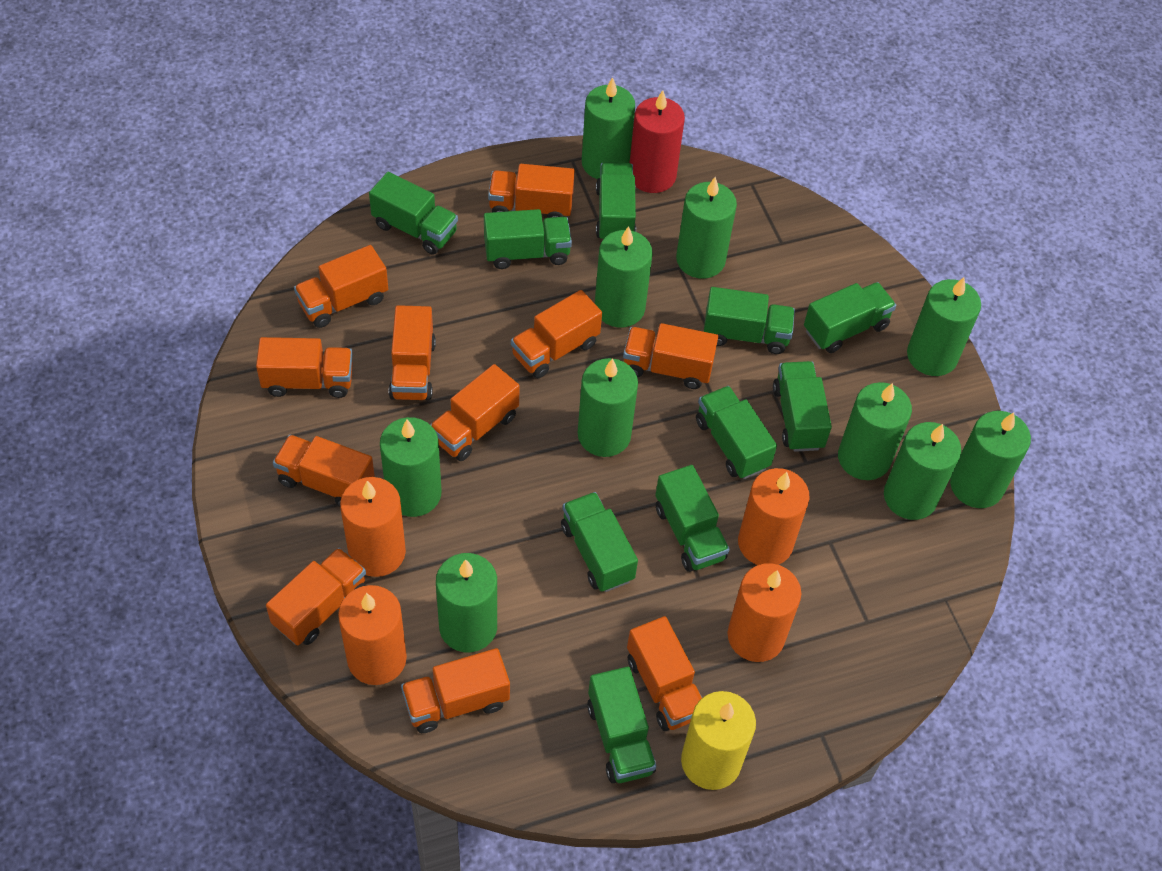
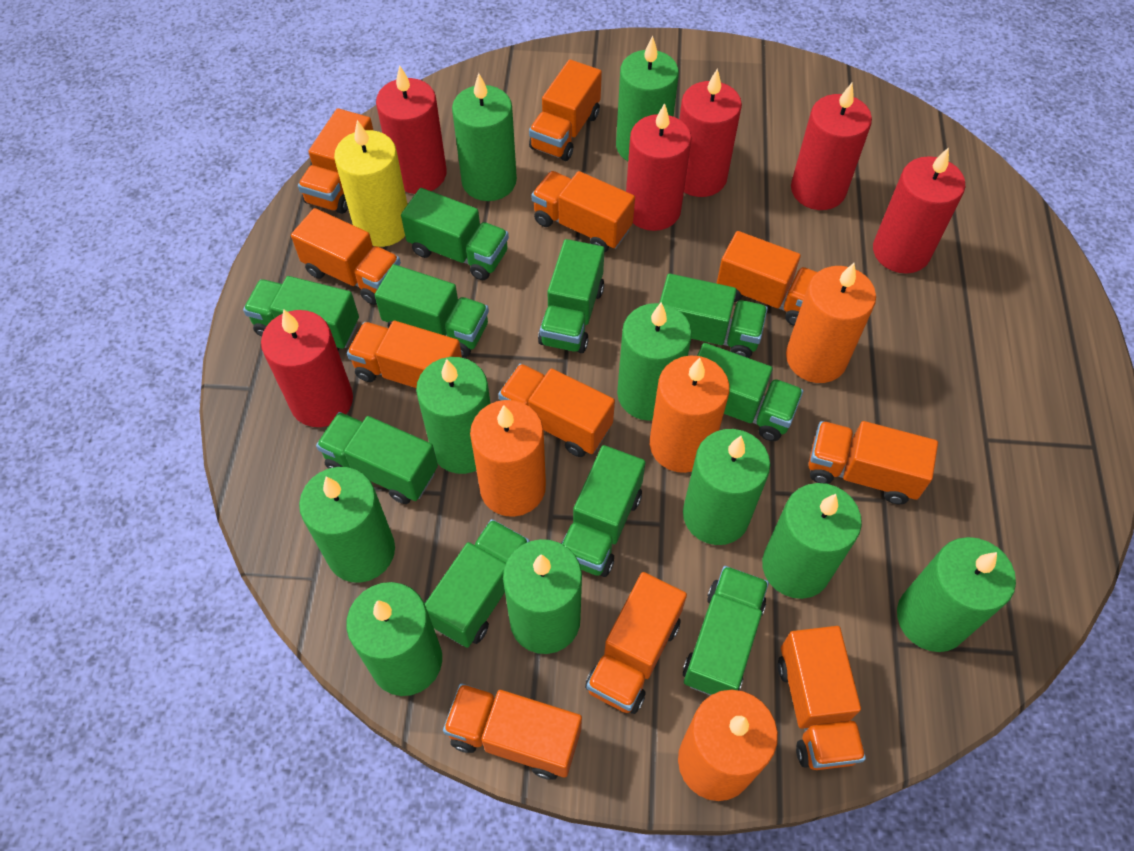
red candle: 1 -> 6

